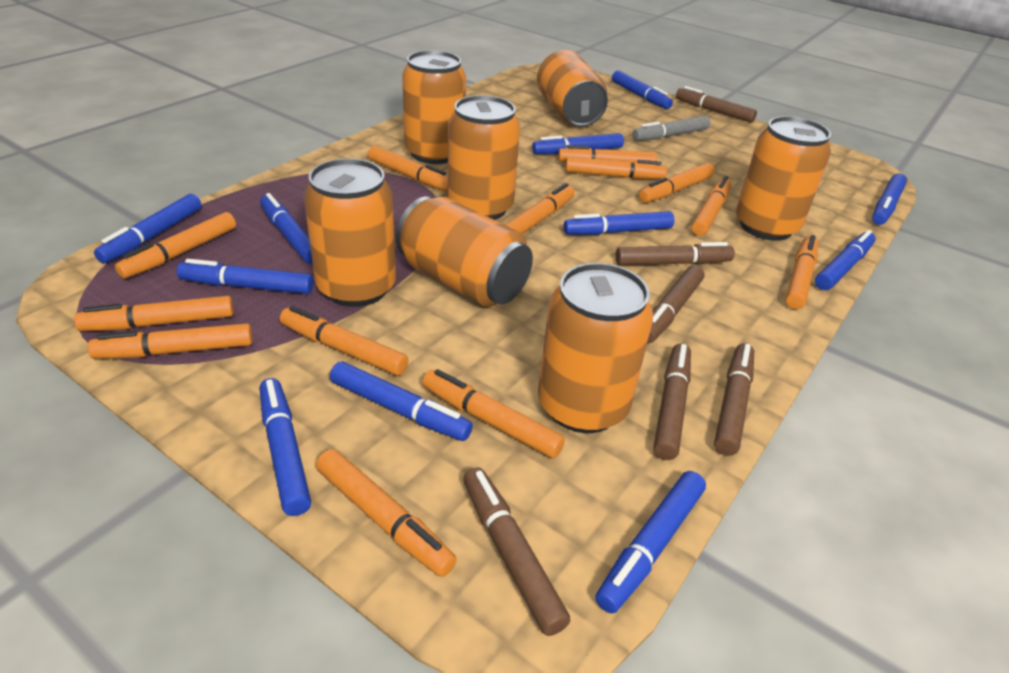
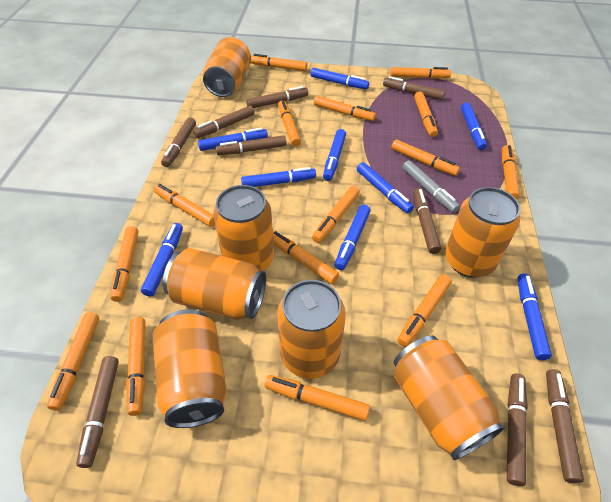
blue marker: 11 -> 9
brown marker: 6 -> 9
orange marker: 13 -> 15

